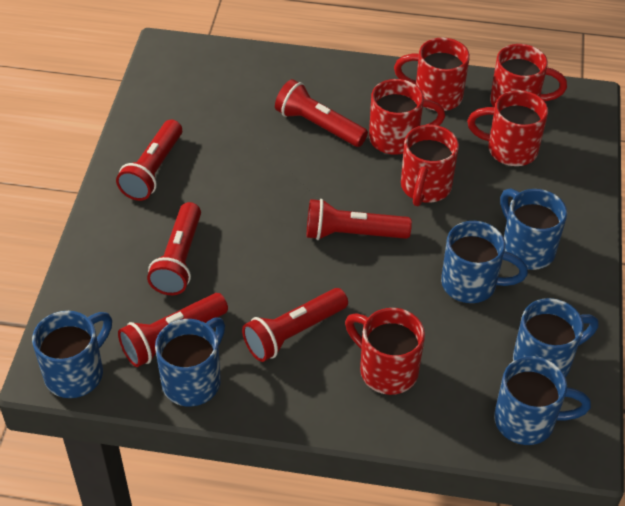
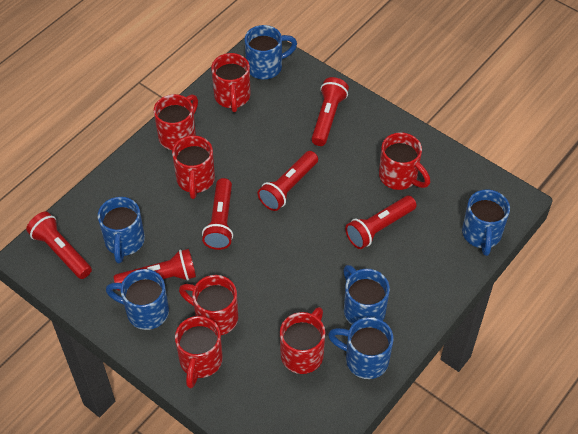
red mug: 6 -> 7

